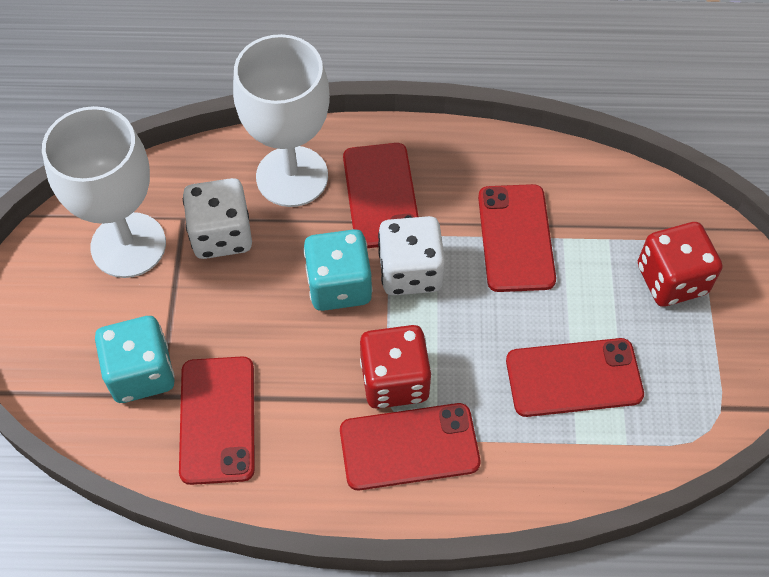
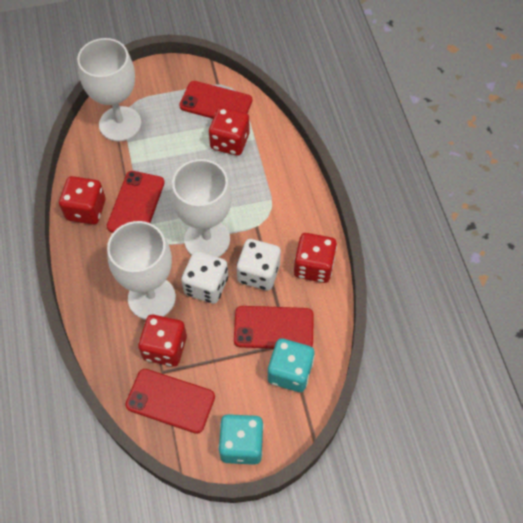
red dice: 2 -> 4
red phone: 5 -> 4
white goblet: 2 -> 3

